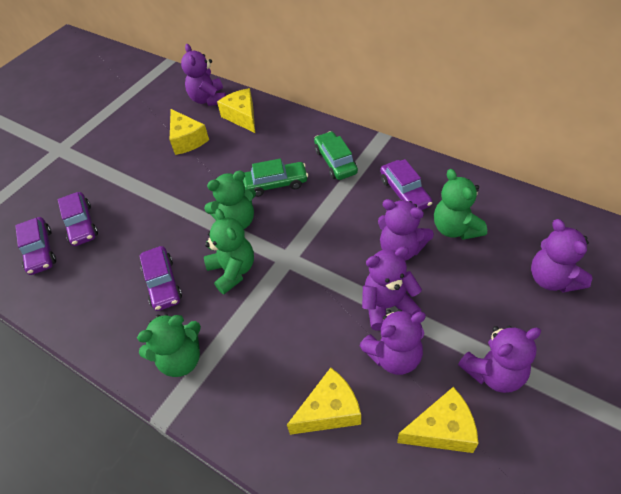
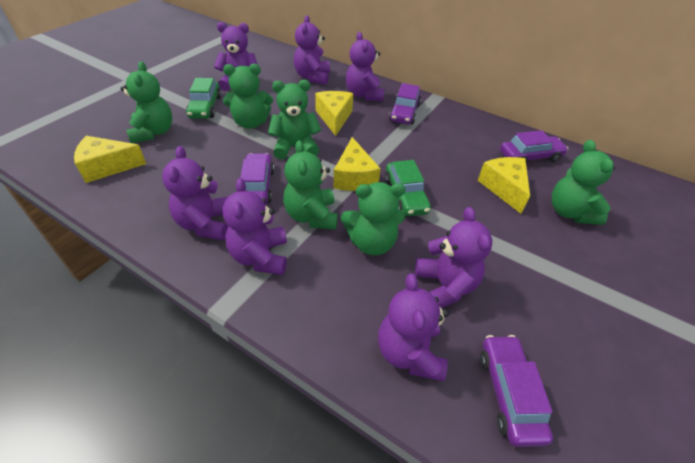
green teddy bear: 4 -> 6
purple teddy bear: 6 -> 7

